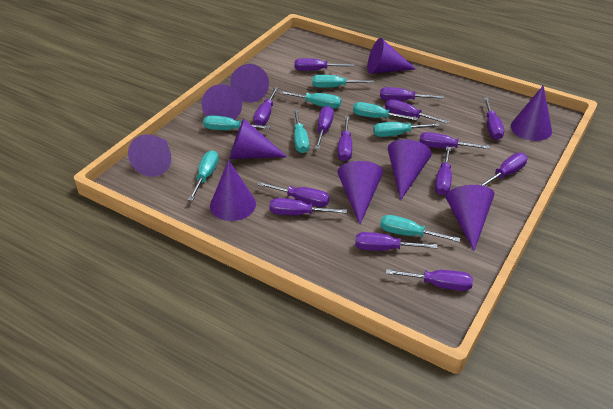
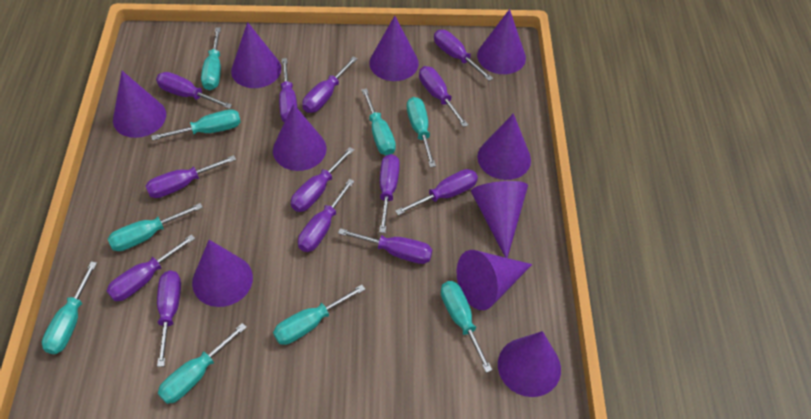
purple screwdriver: 14 -> 13
turquoise screwdriver: 8 -> 9

